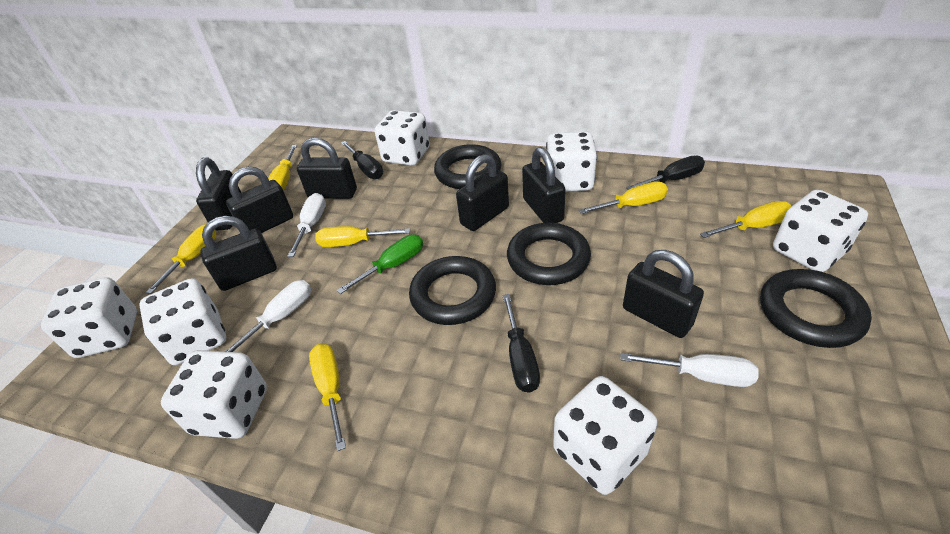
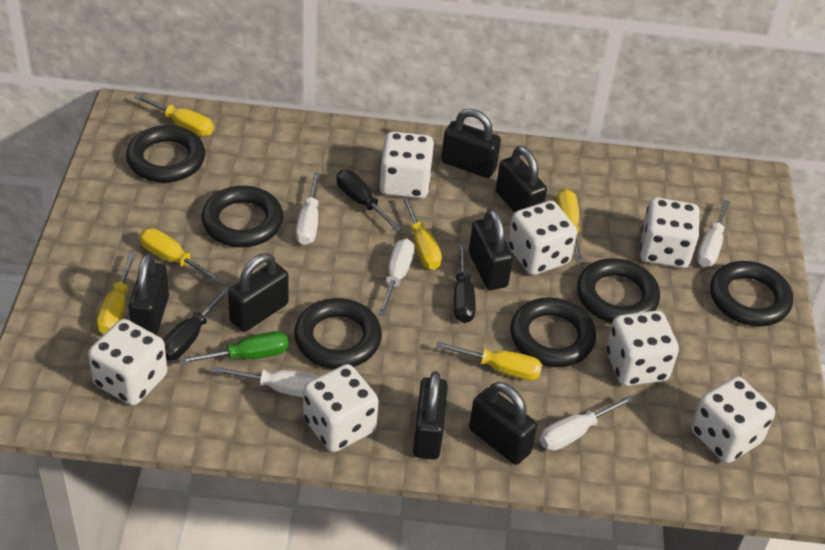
black ring: 4 -> 6
white screwdriver: 3 -> 5

